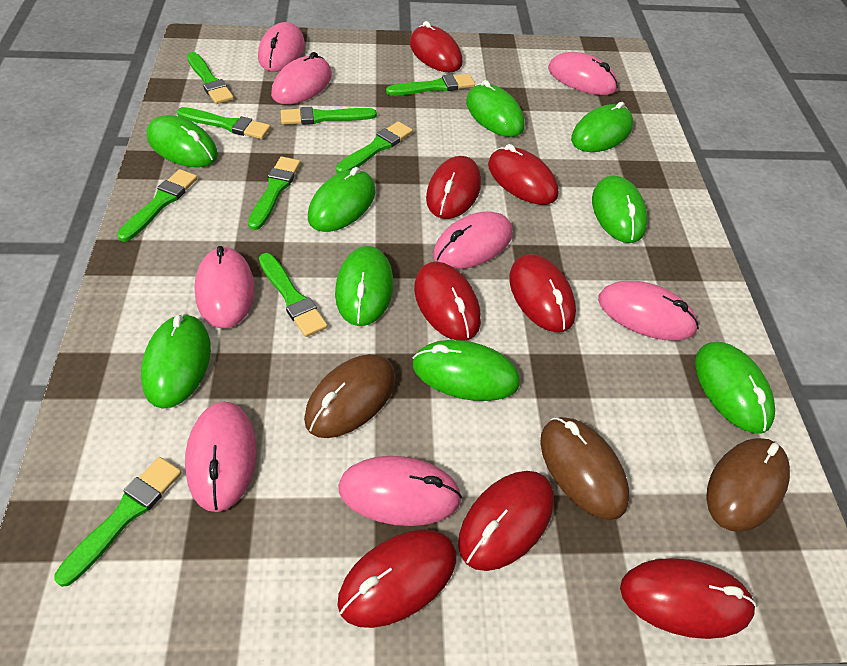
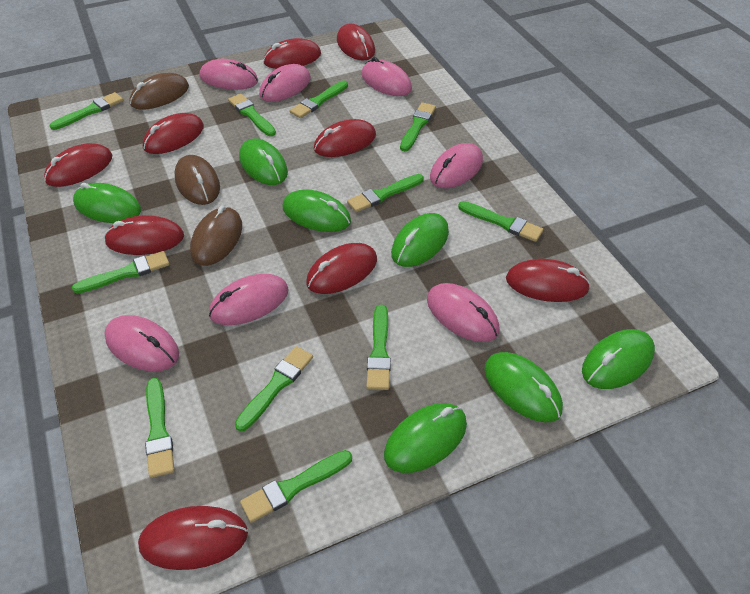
green brush: 9 -> 11
green mouse: 9 -> 7
pink mouse: 8 -> 7
red mouse: 8 -> 9

